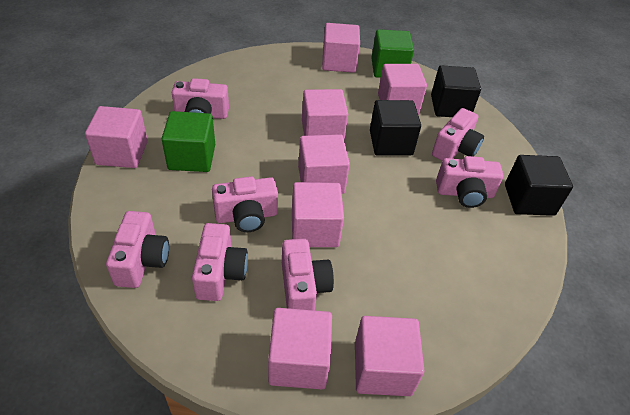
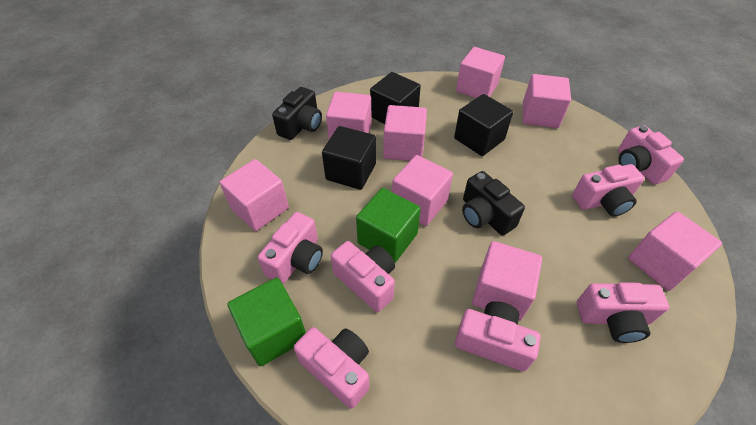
black camera: 0 -> 2

